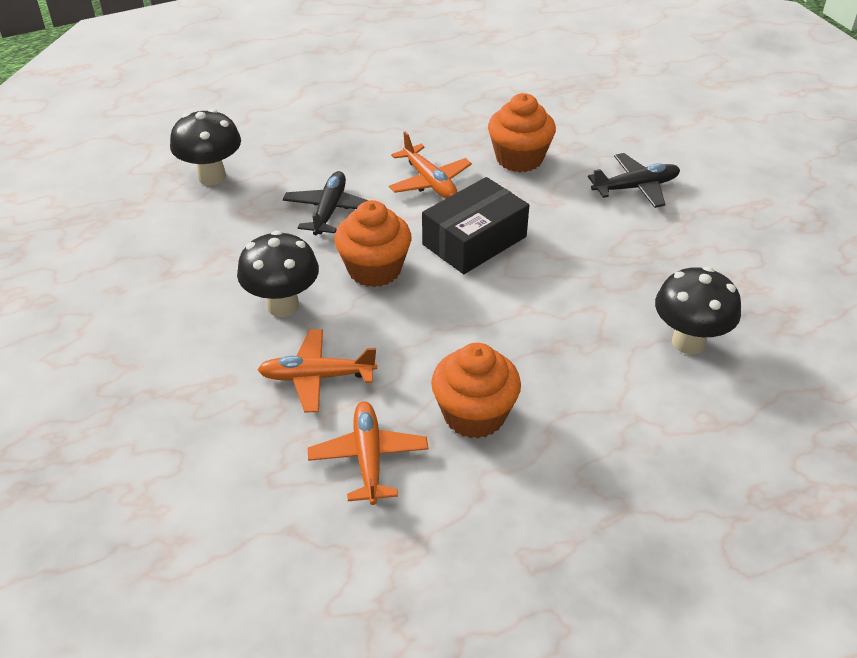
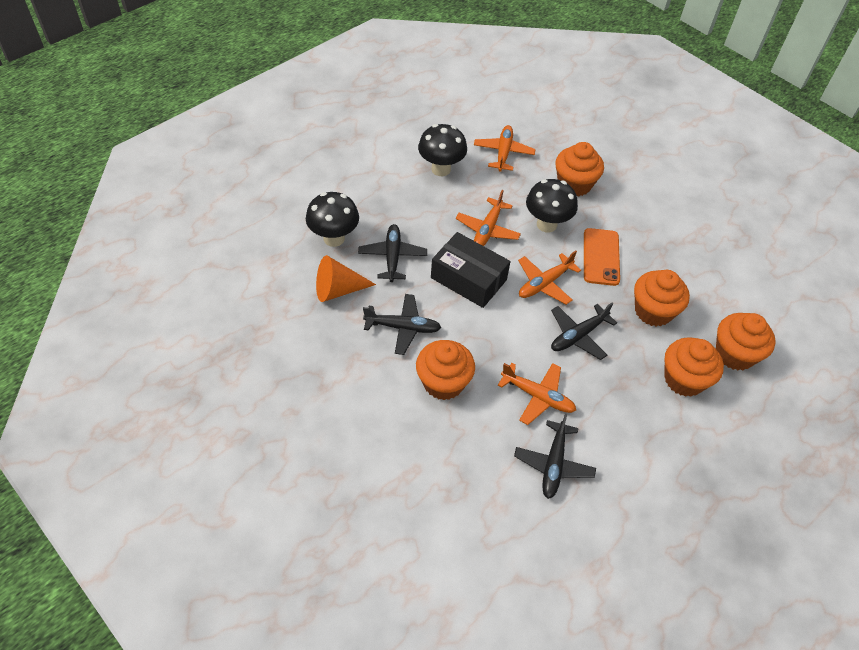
black plane: 2 -> 4
orange cone: 0 -> 1
orange cupcake: 3 -> 5
orange phone: 0 -> 1
orange plane: 3 -> 4

